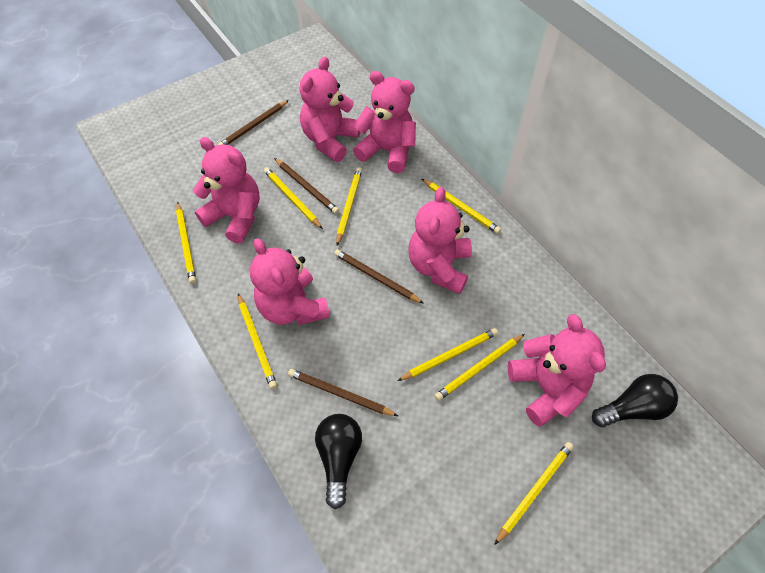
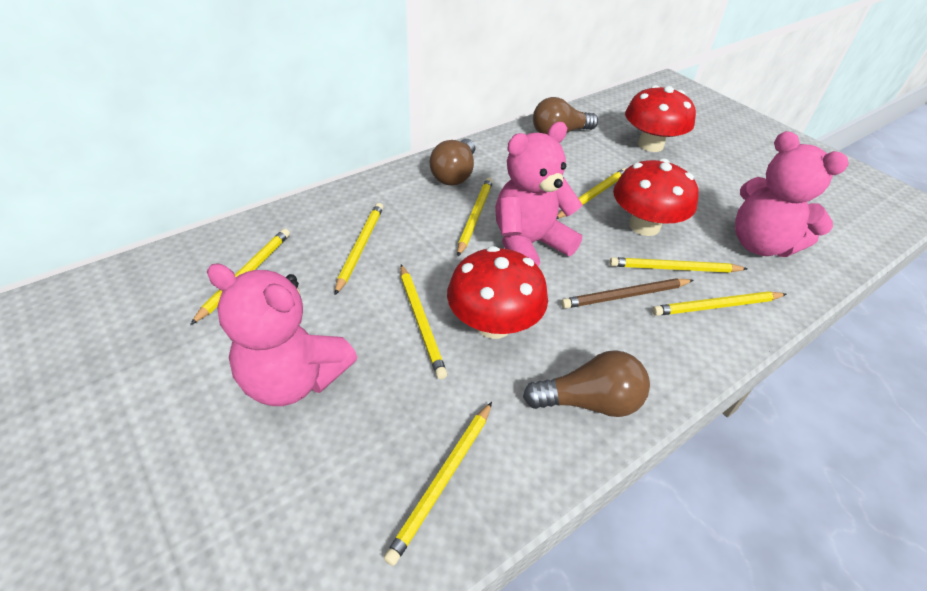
black light bulb: 2 -> 0
brown light bulb: 0 -> 3
brown pencil: 4 -> 1
pink teddy bear: 6 -> 3
red mushroom: 0 -> 3

